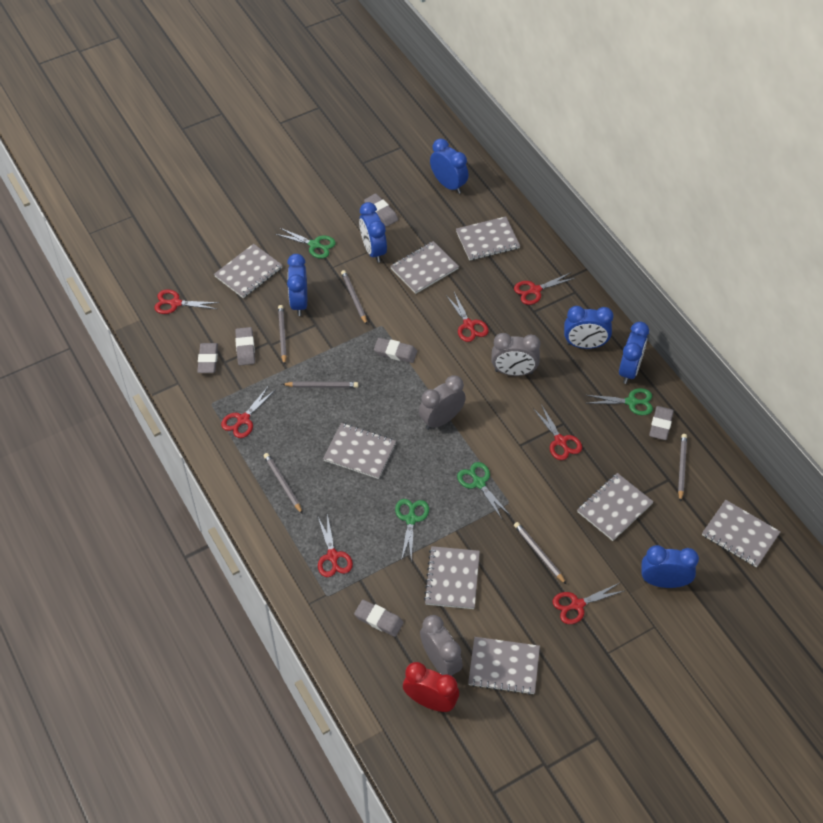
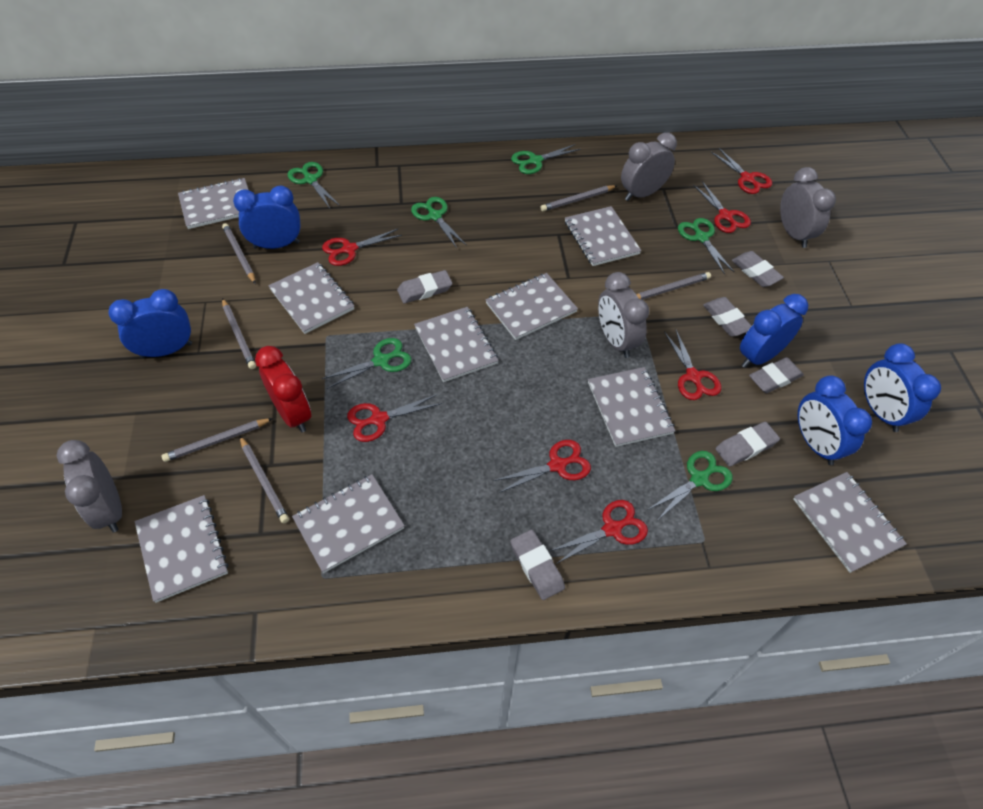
blue clock: 6 -> 5
green scissors: 4 -> 6
grey clock: 3 -> 4
grey notebook: 8 -> 9

